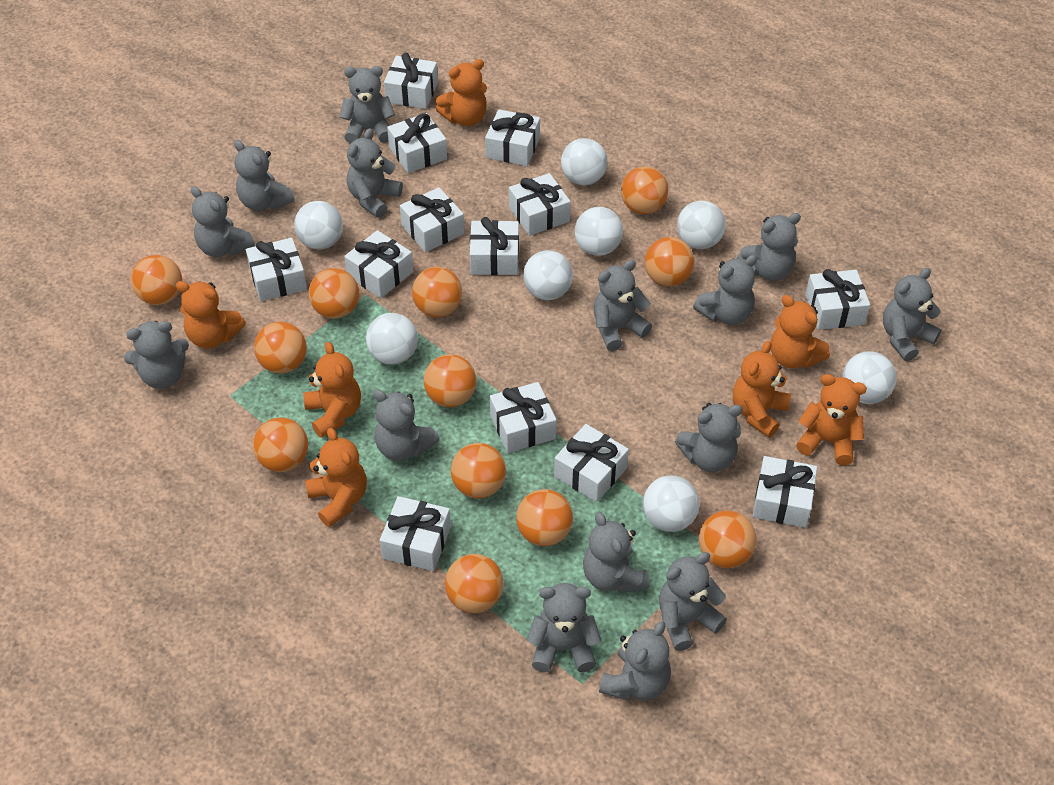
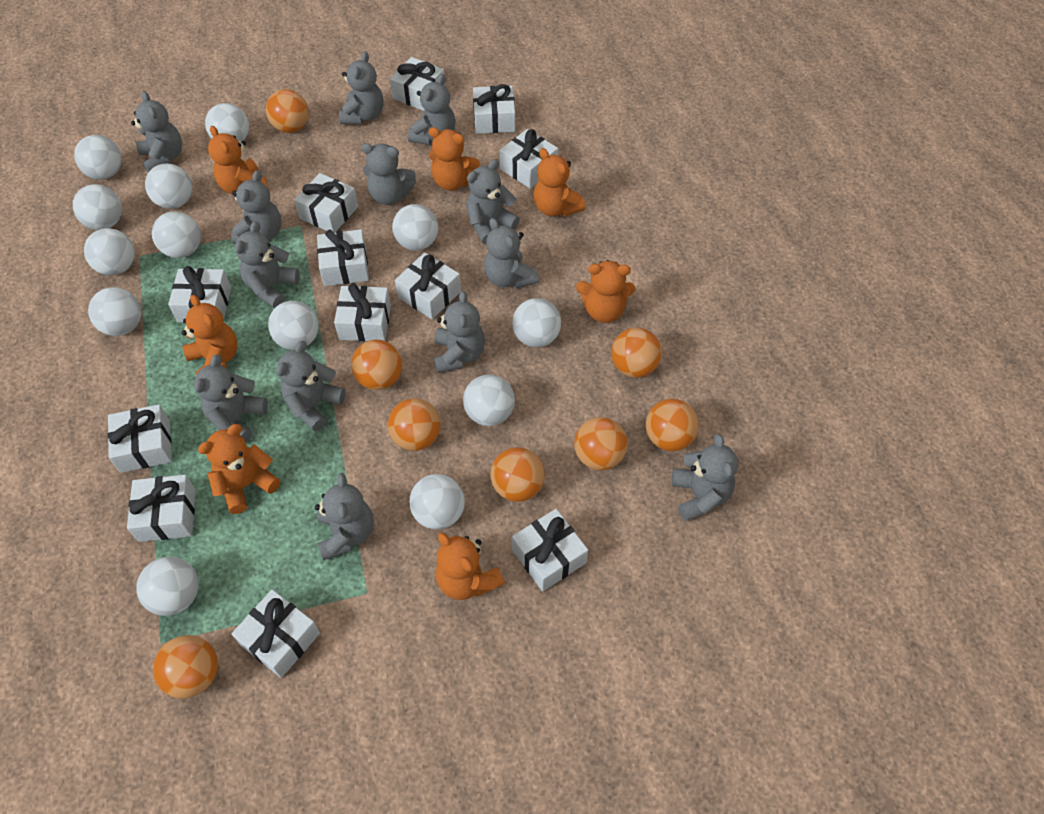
grey teddy bear: 15 -> 13
orange ball: 12 -> 8
white ball: 8 -> 13
white gift: 13 -> 12

